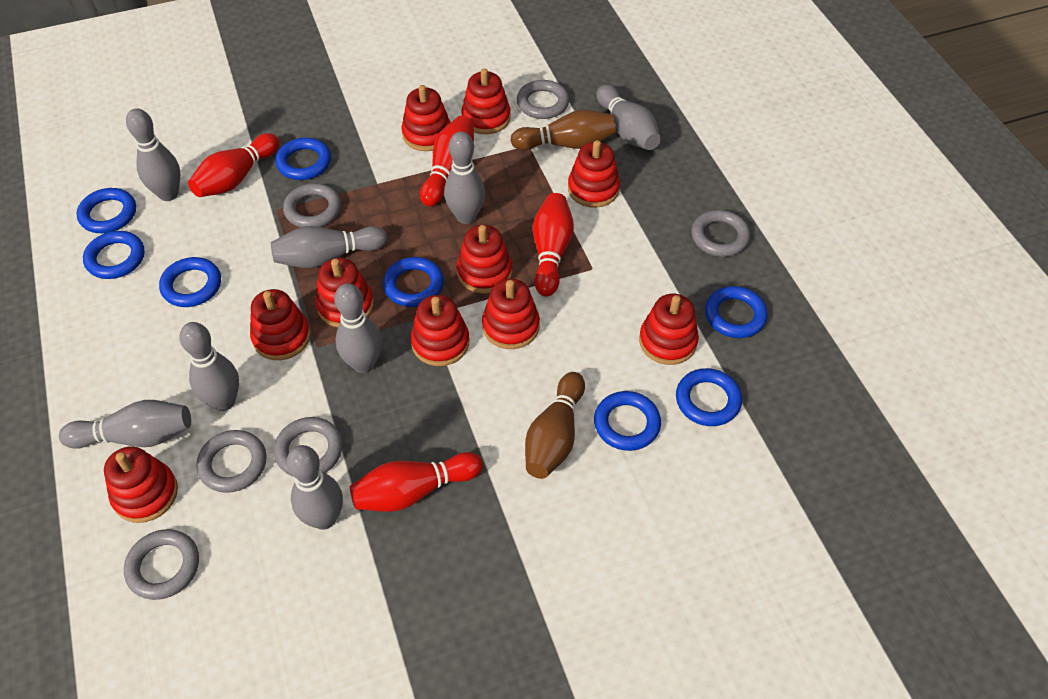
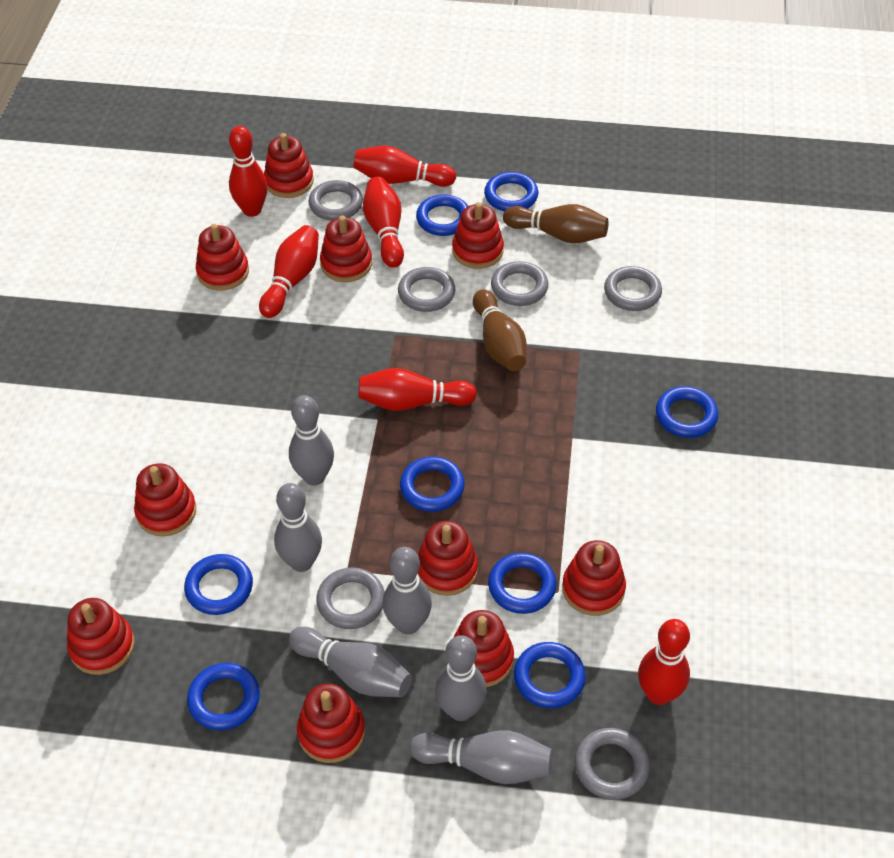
grey bowling pin: 8 -> 6
red bowling pin: 4 -> 6

